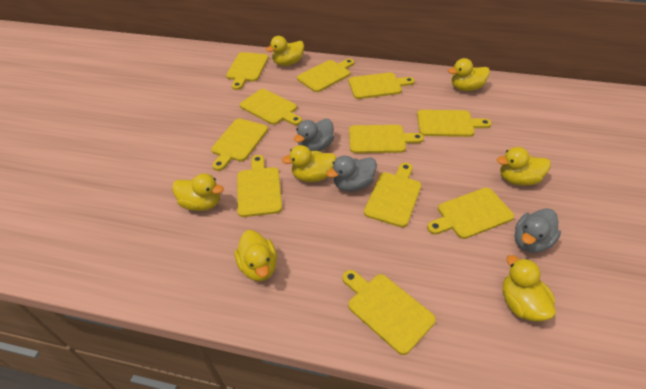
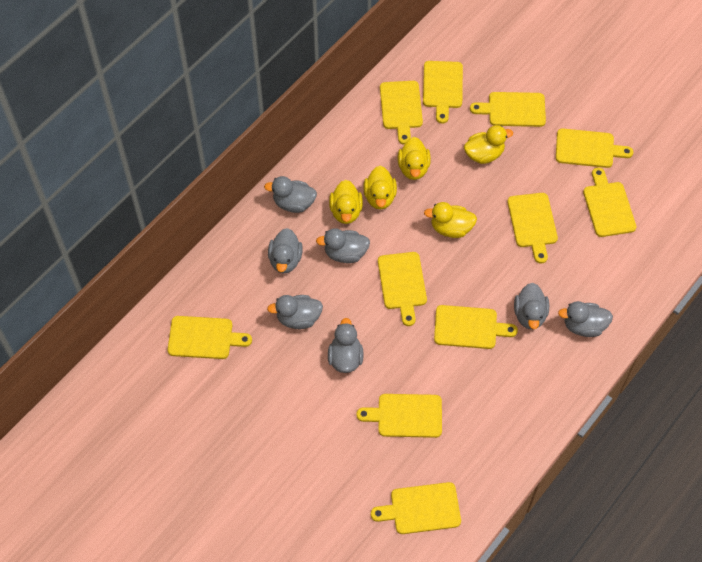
grey duck: 3 -> 7
yellow duck: 7 -> 5

